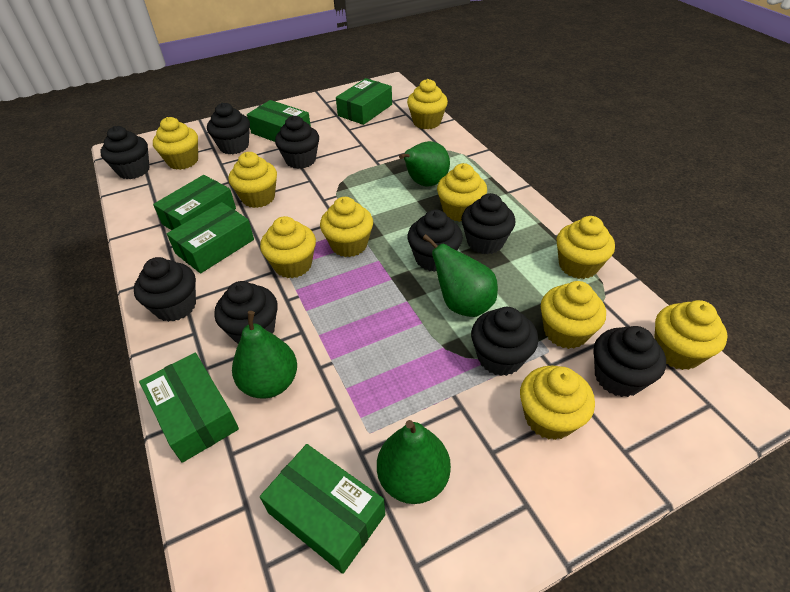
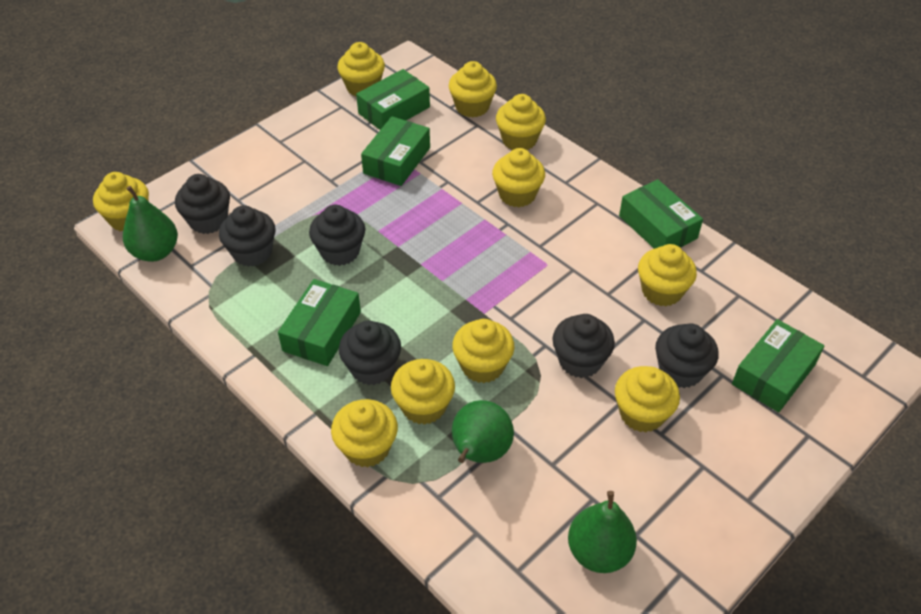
black cupcake: 9 -> 6
green box: 6 -> 5
green pear: 4 -> 3

